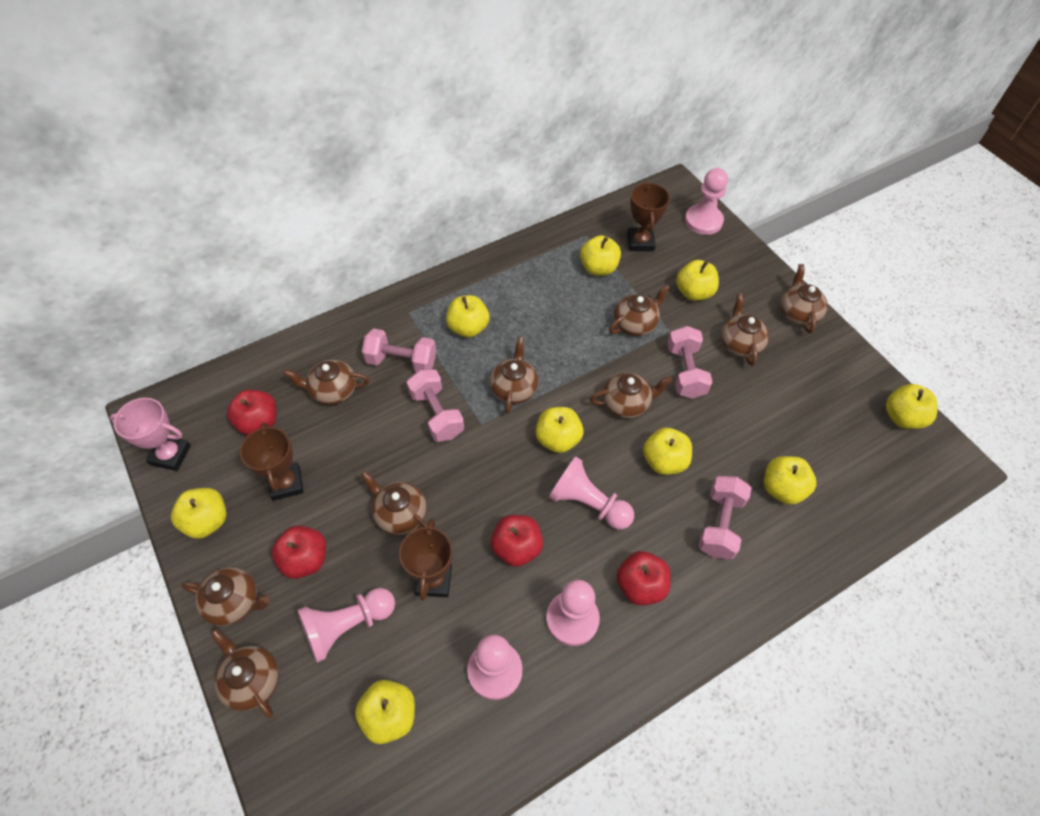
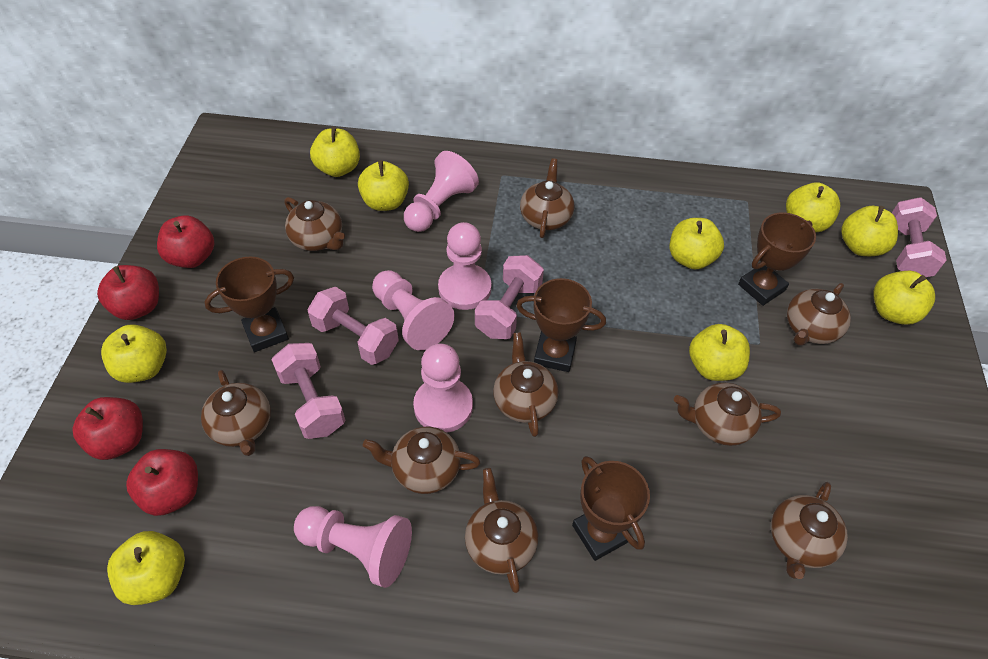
brown trophy: 3 -> 4
pink trophy: 1 -> 0

